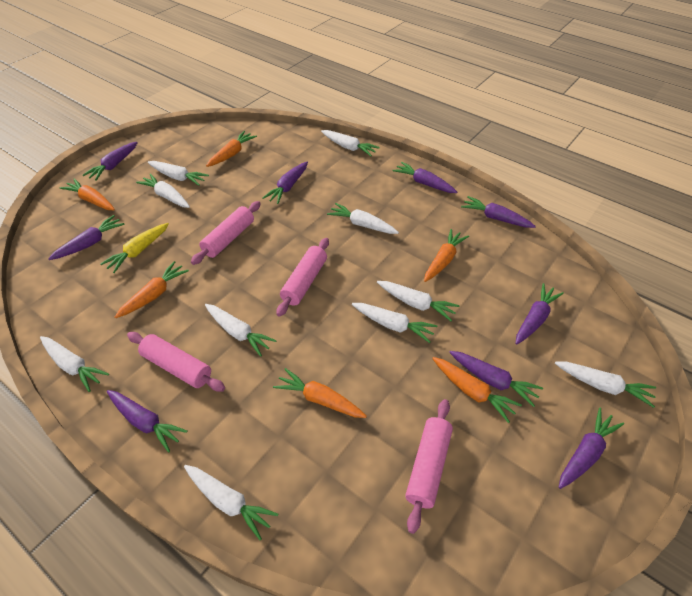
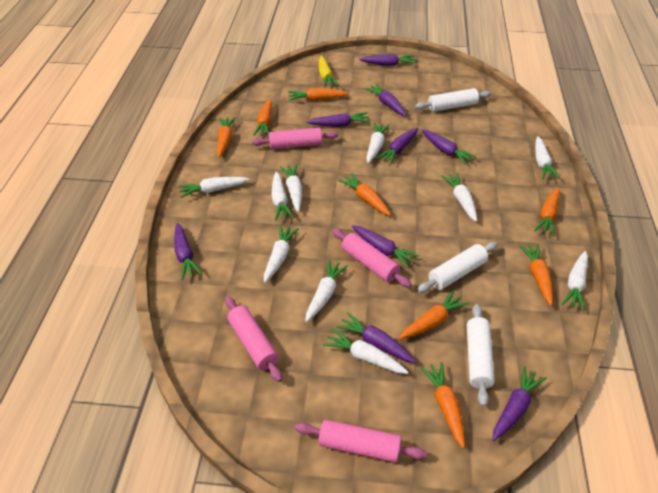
orange carrot: 6 -> 8
white rolling pin: 0 -> 3

